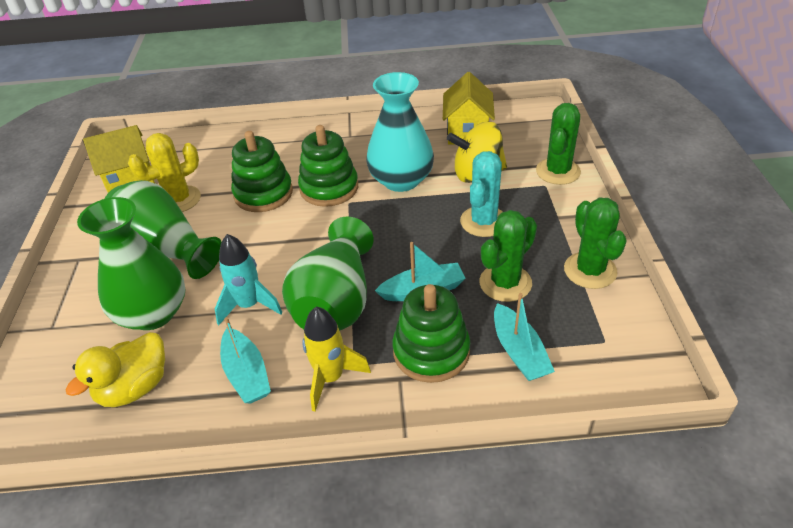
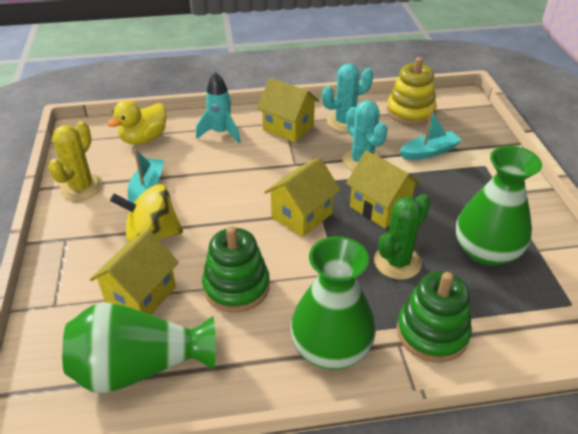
green cactus: 3 -> 1
green stacking toy: 3 -> 2
turquoise boat: 3 -> 2
turquoise cactus: 1 -> 2
turquoise vase: 1 -> 0
yellow house: 2 -> 4
yellow rocket: 1 -> 0
yellow stacking toy: 0 -> 1

